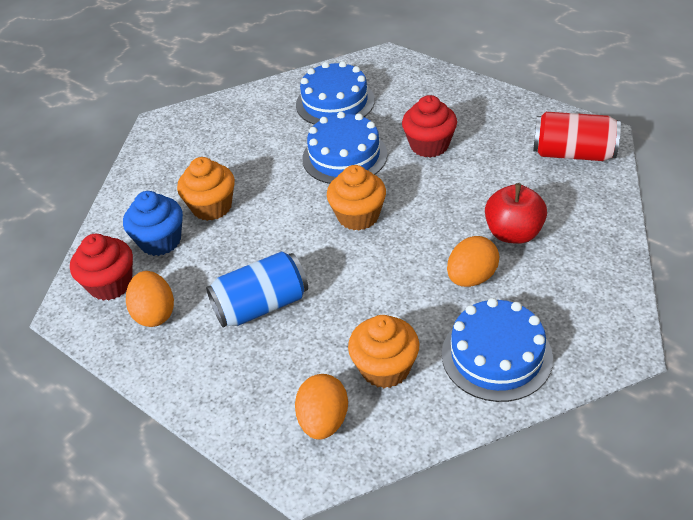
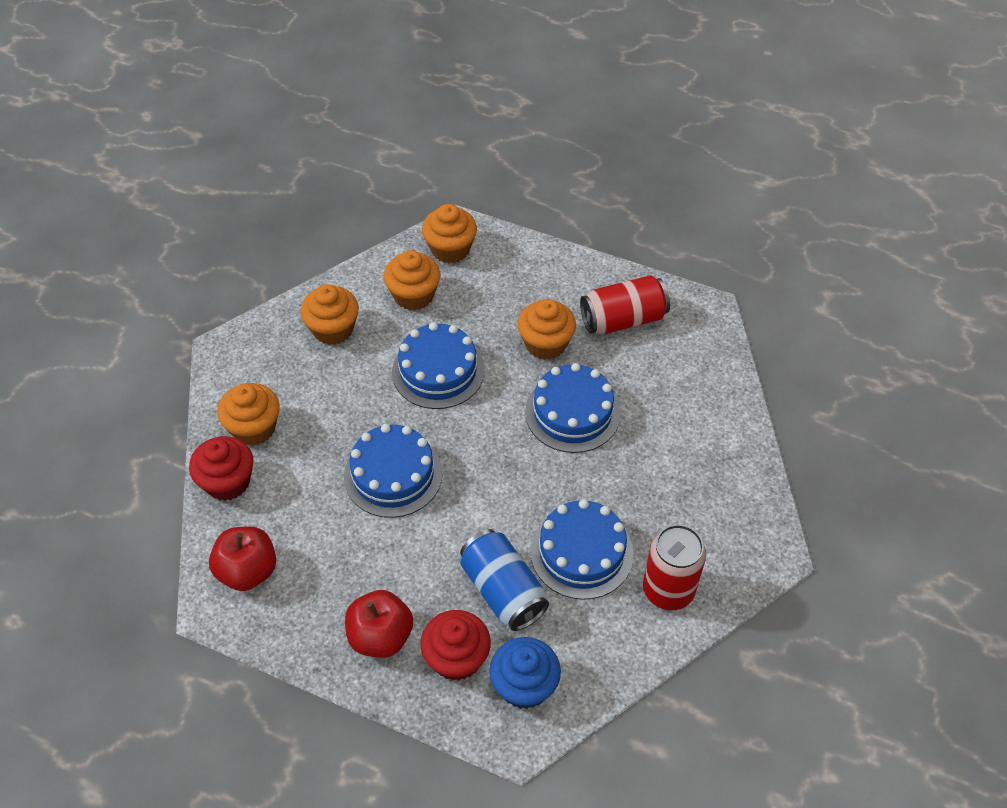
blue cake: 3 -> 4
orange cupcake: 3 -> 5
orange egg: 3 -> 0
red apple: 1 -> 2
red can: 1 -> 2

